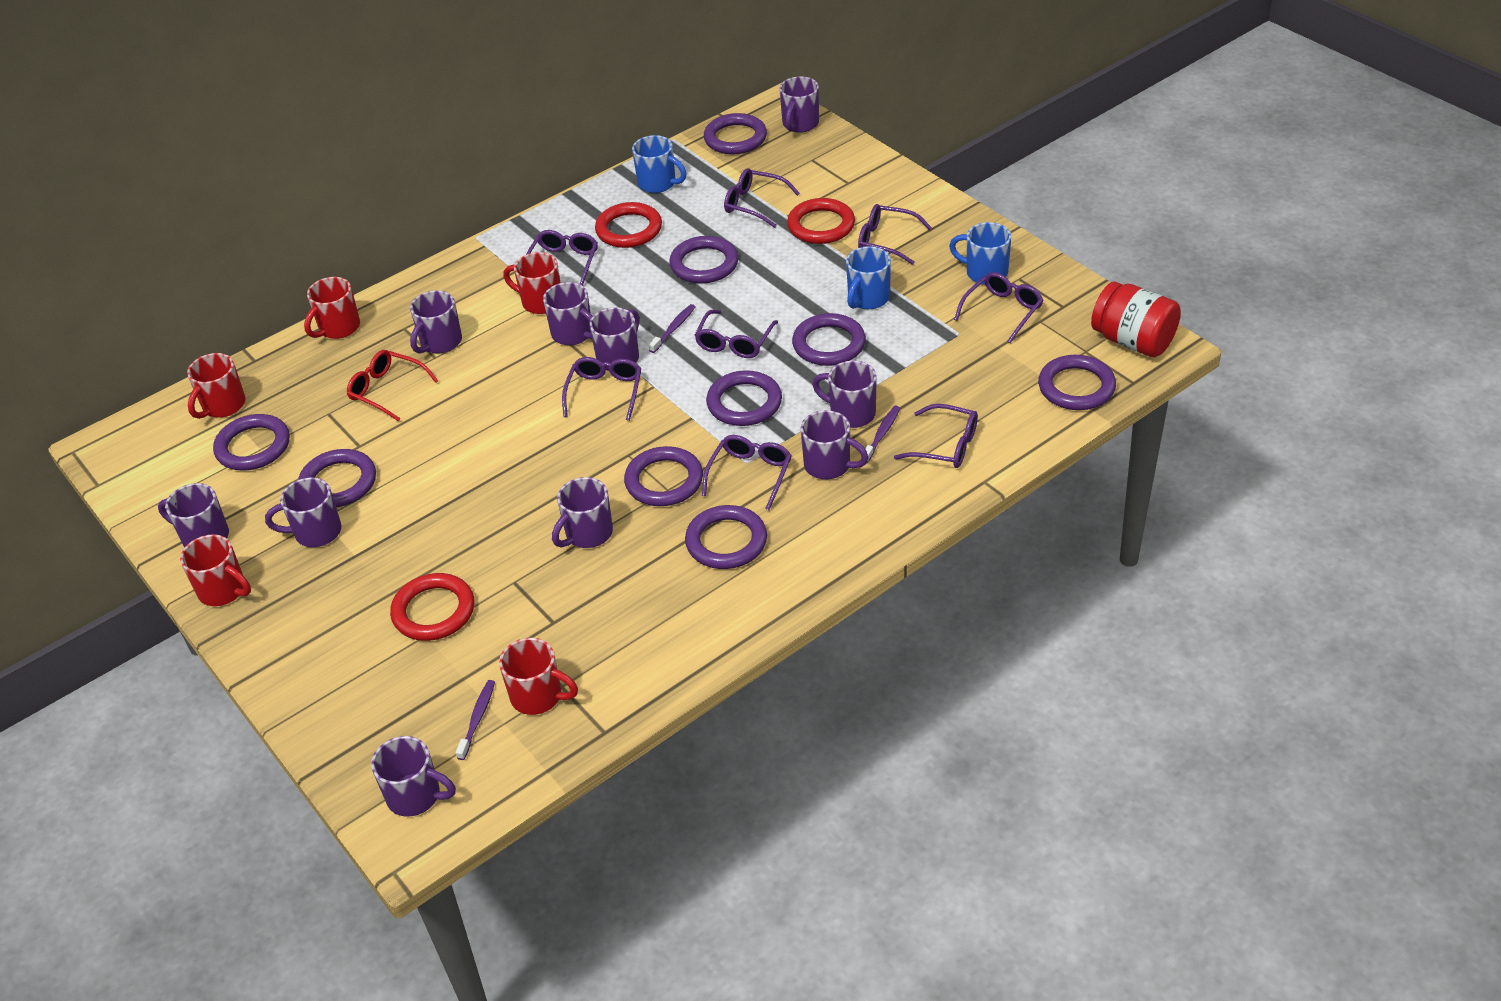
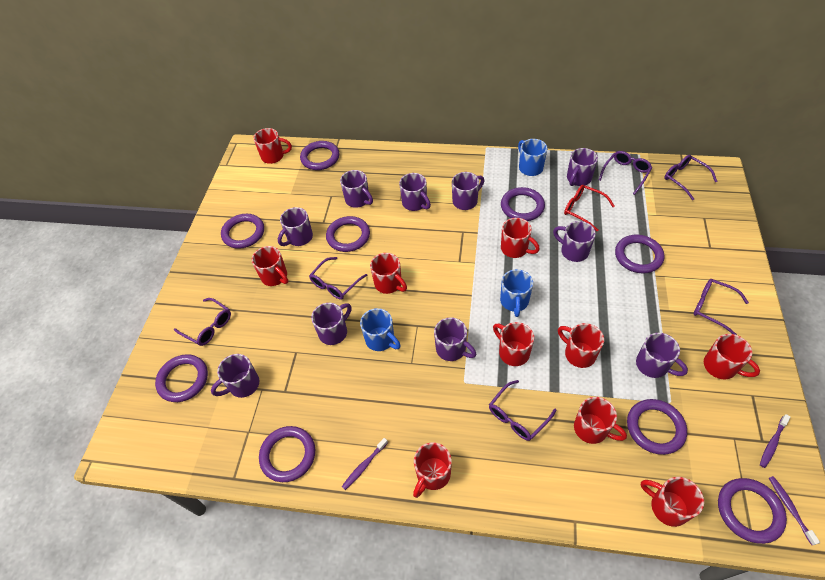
purple glasses: 8 -> 6
red jar: 1 -> 0
red mug: 5 -> 10
red ring: 3 -> 0

